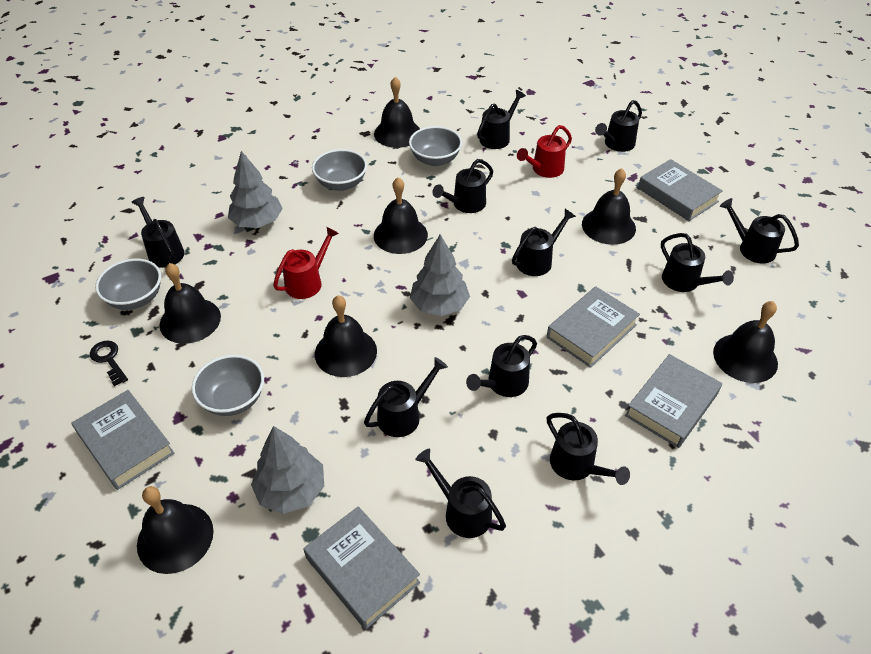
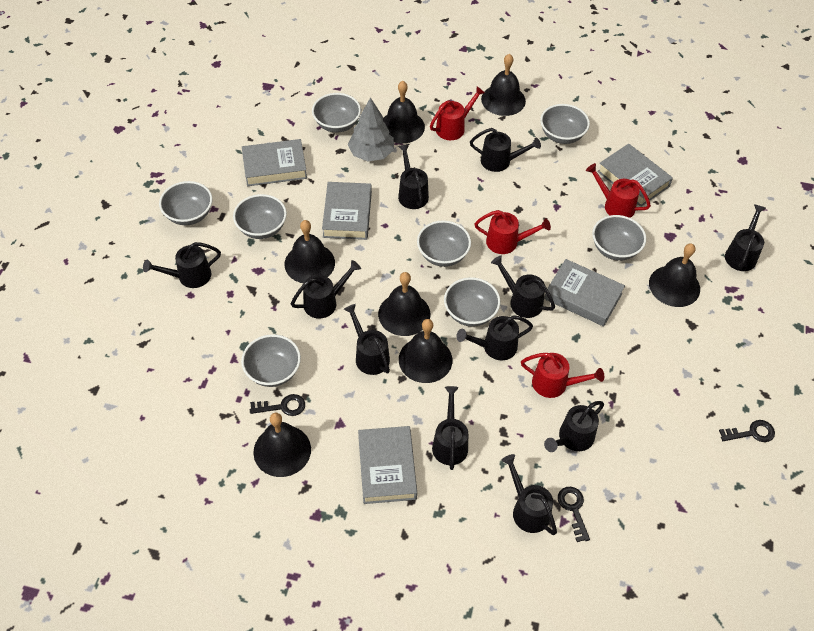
black key: 1 -> 3
grey bowl: 4 -> 8
grey tree: 3 -> 1
red watering can: 2 -> 4

